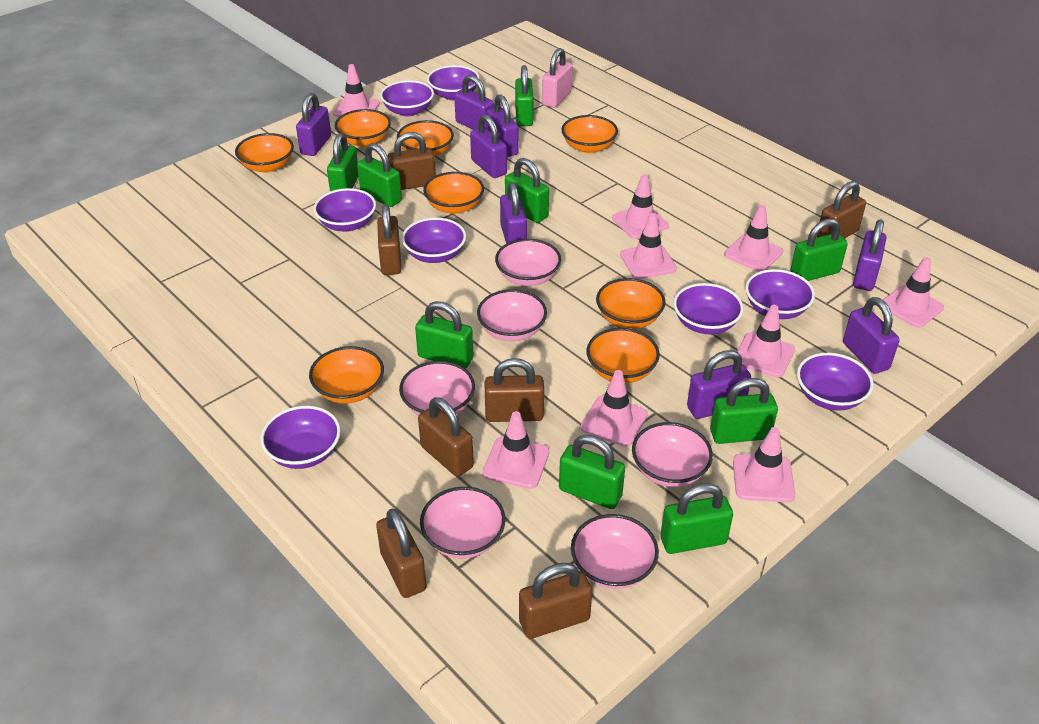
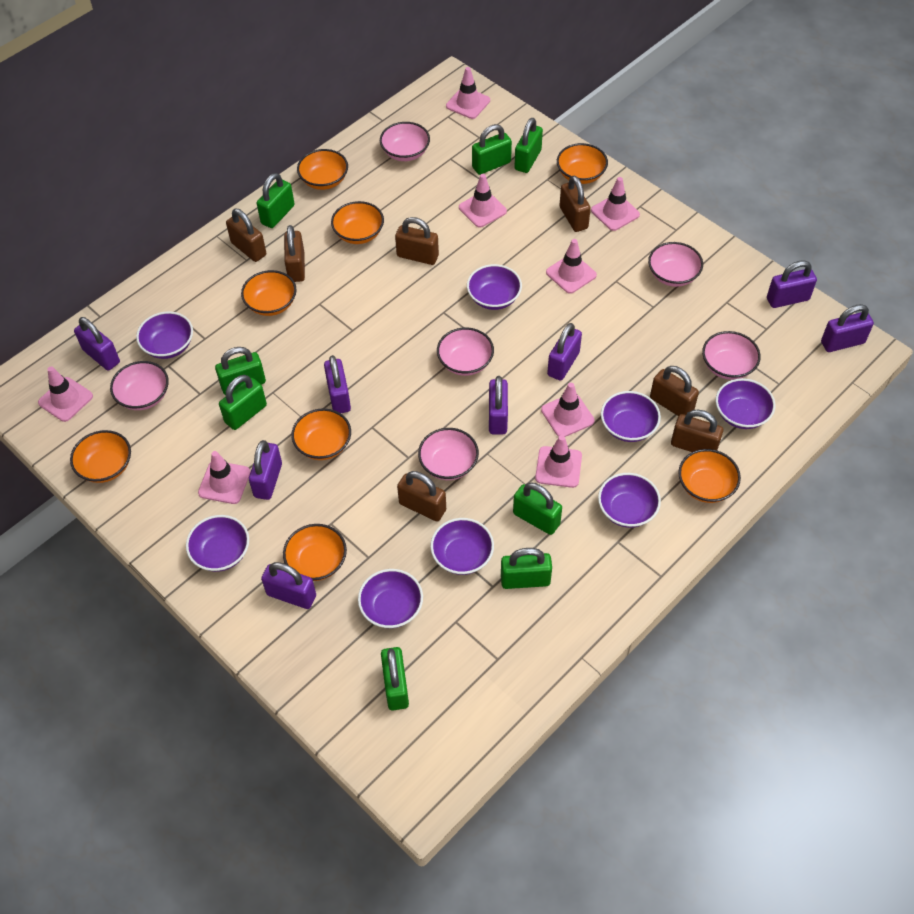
green padlock: 9 -> 8
pink padlock: 1 -> 0
pink traffic cone: 9 -> 8

